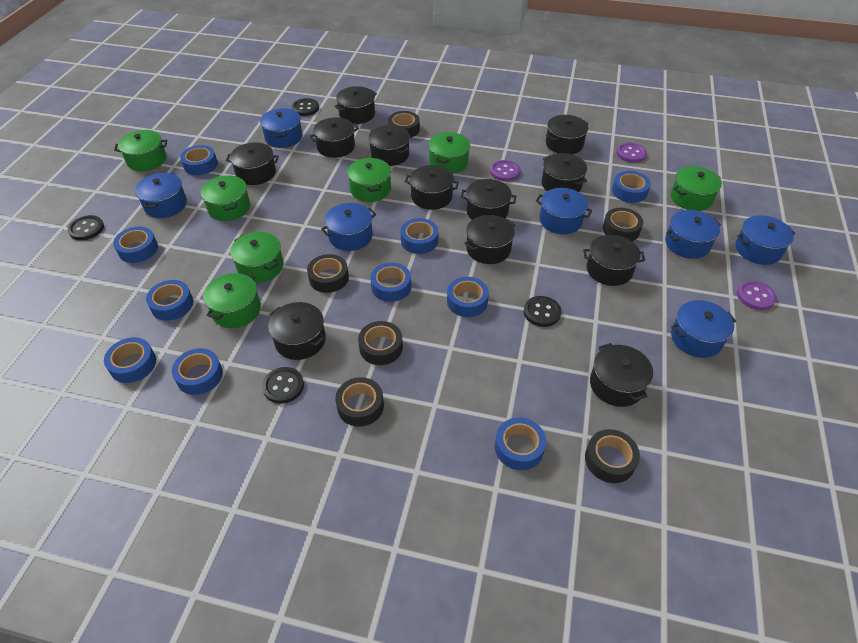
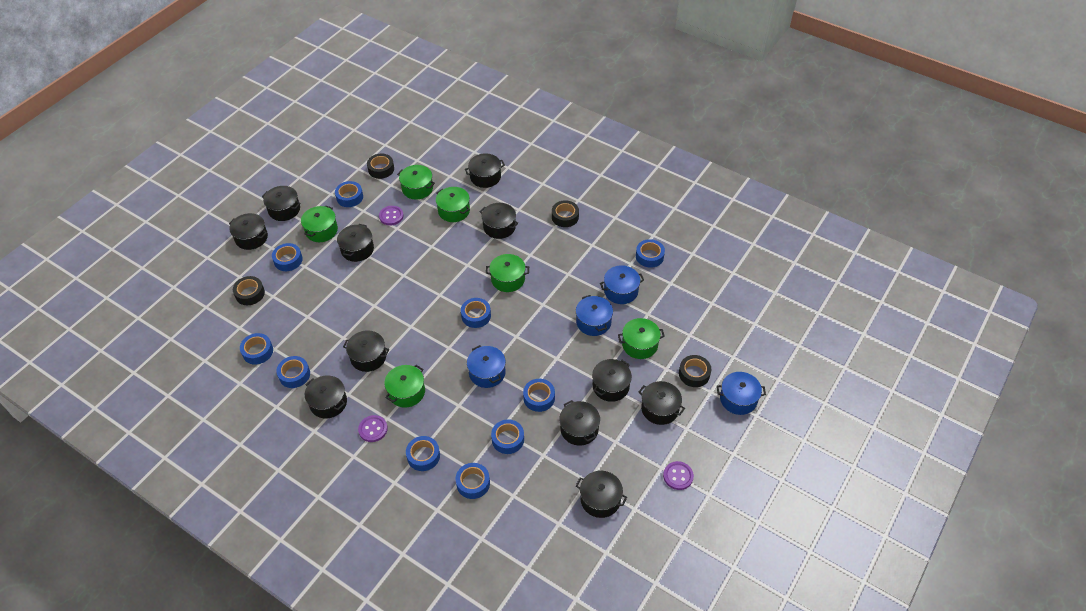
black button: 4 -> 0
black pot: 12 -> 11
black tape: 6 -> 4
blue pot: 7 -> 4
green pot: 7 -> 6

